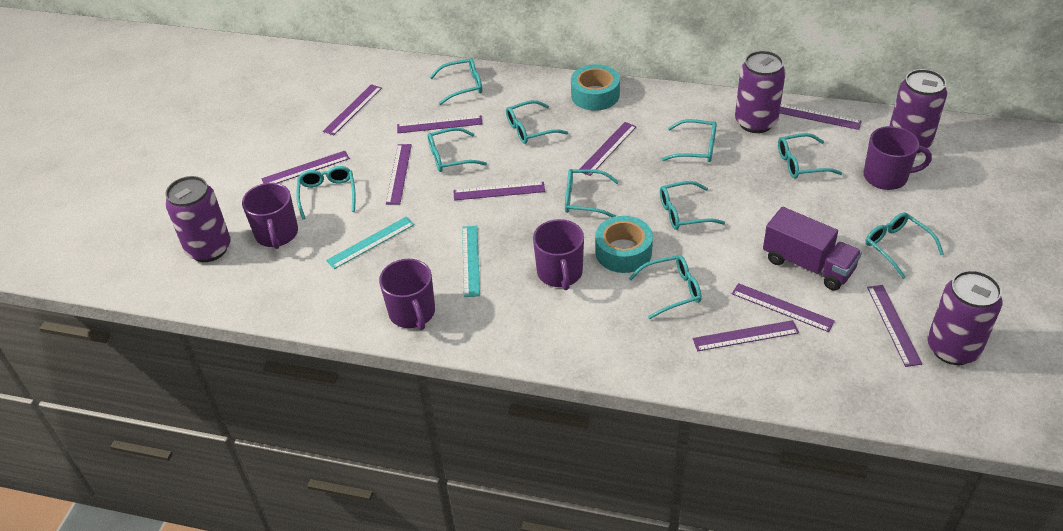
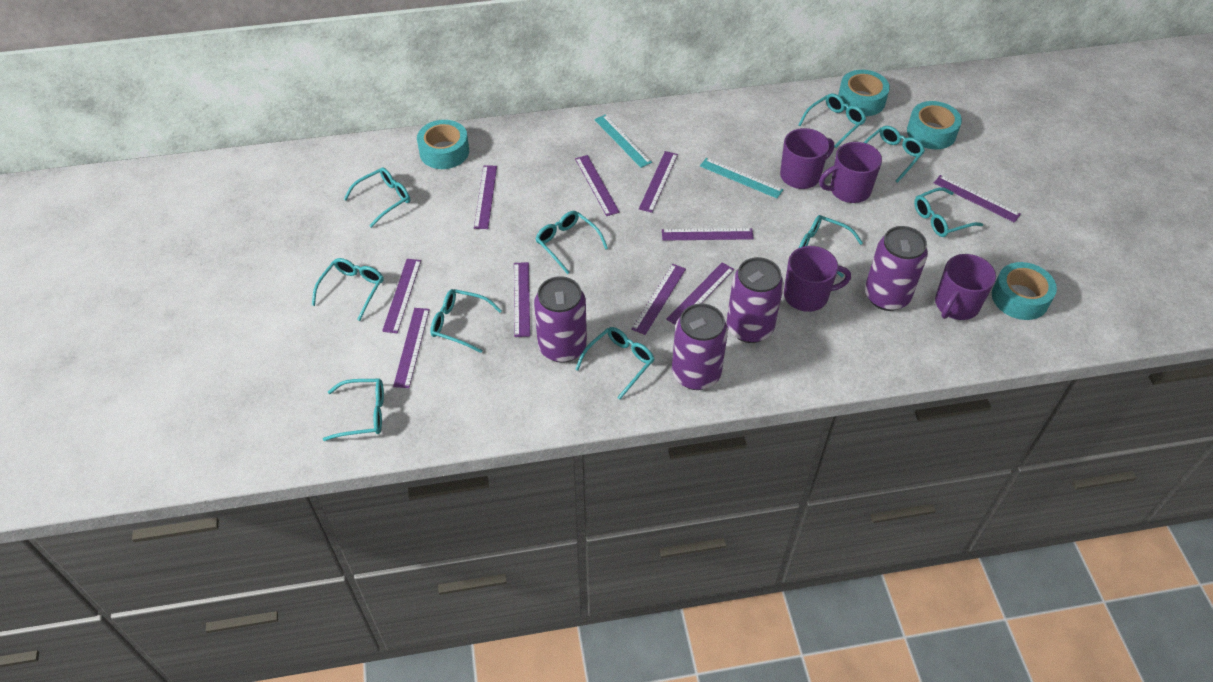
purple truck: 1 -> 0
turquoise tape: 2 -> 4

